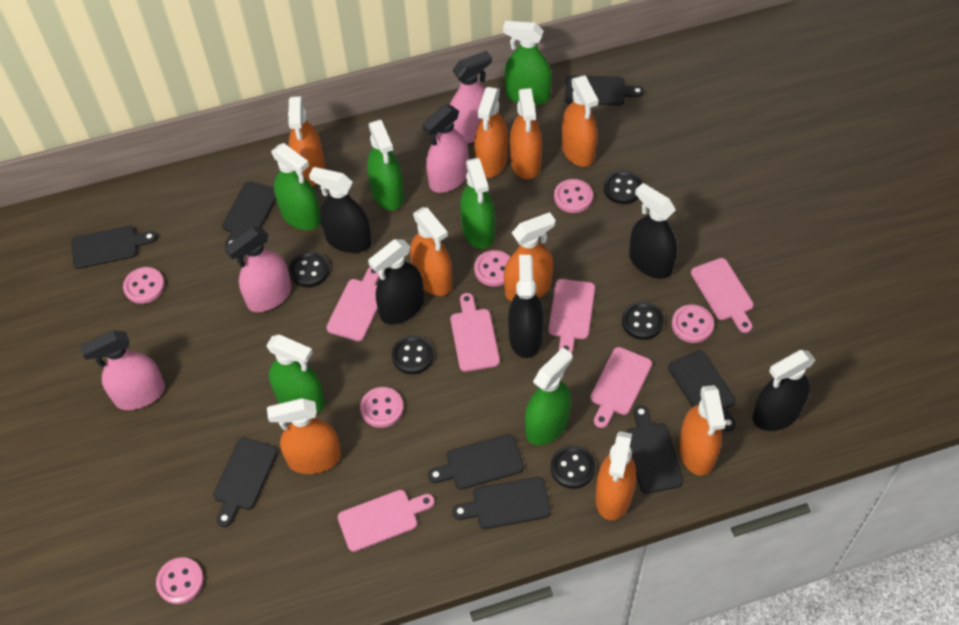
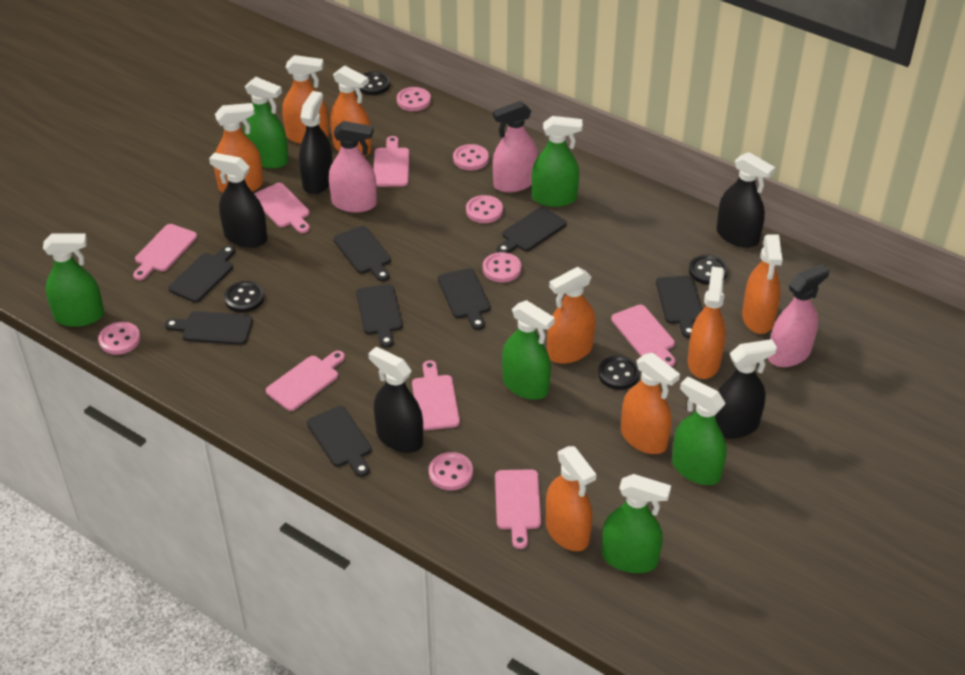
black button: 5 -> 4
orange spray bottle: 9 -> 8
pink cutting board: 6 -> 7
pink spray bottle: 4 -> 3

